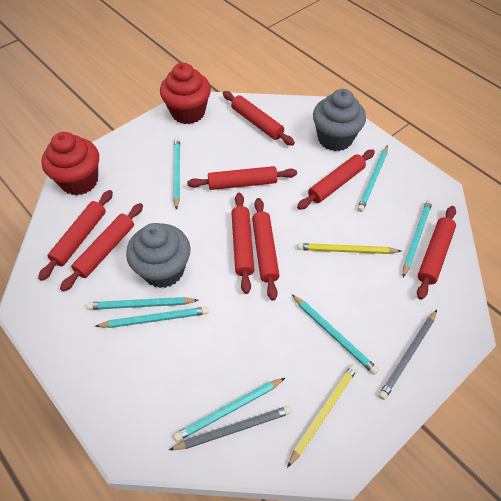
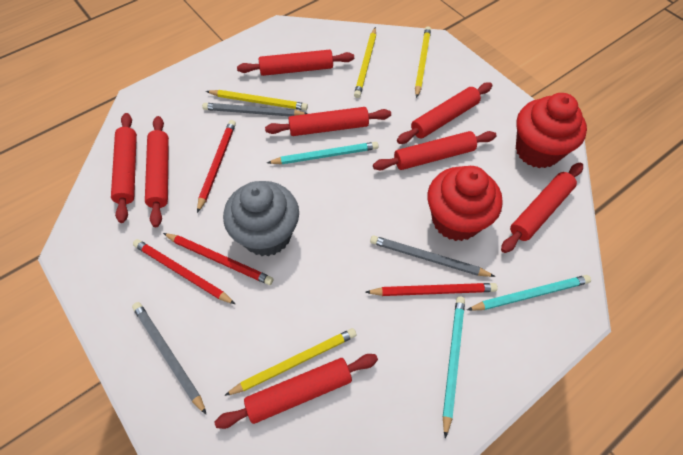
grey cupcake: 2 -> 1
grey pencil: 2 -> 3
red pencil: 0 -> 4
turquoise pencil: 7 -> 3
yellow pencil: 2 -> 4

